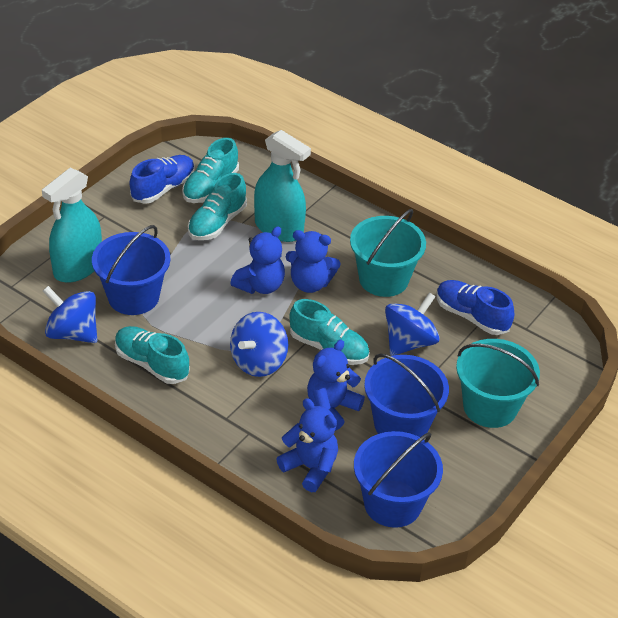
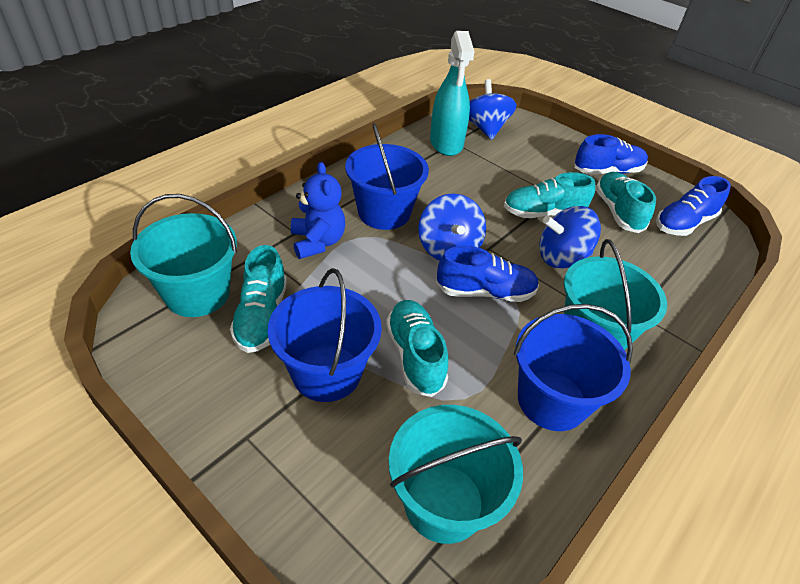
blue shoe: 2 -> 3
blue teddy bear: 4 -> 1
turquoise bucket: 2 -> 3
turquoise spray bottle: 2 -> 1

